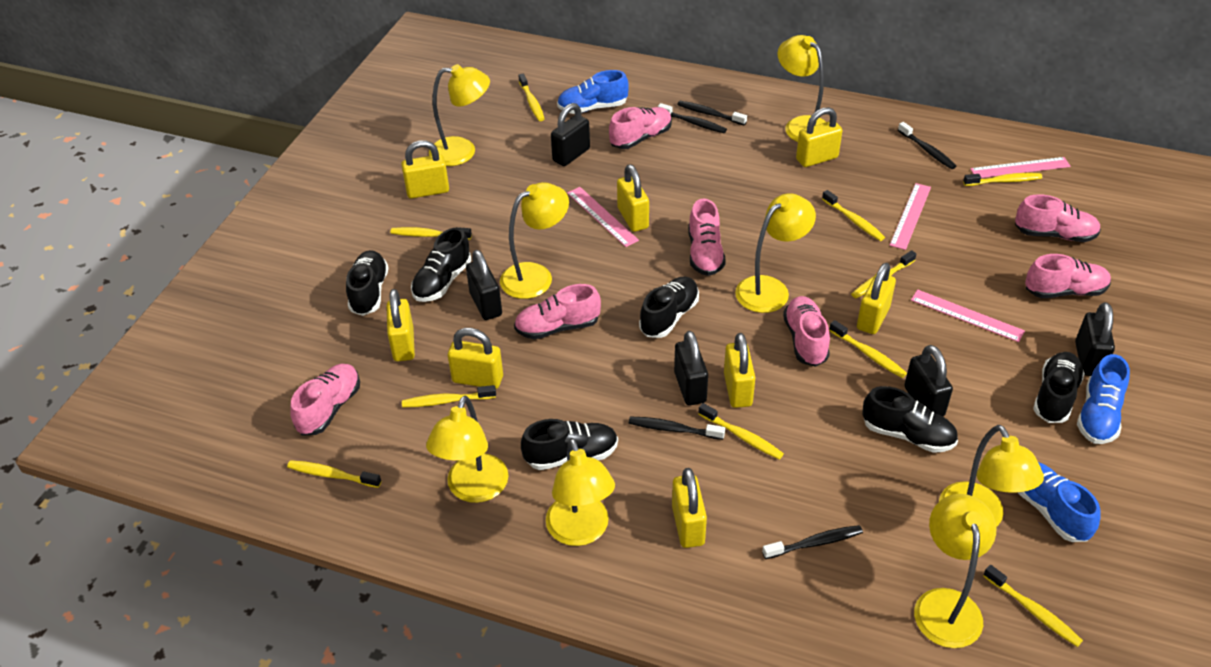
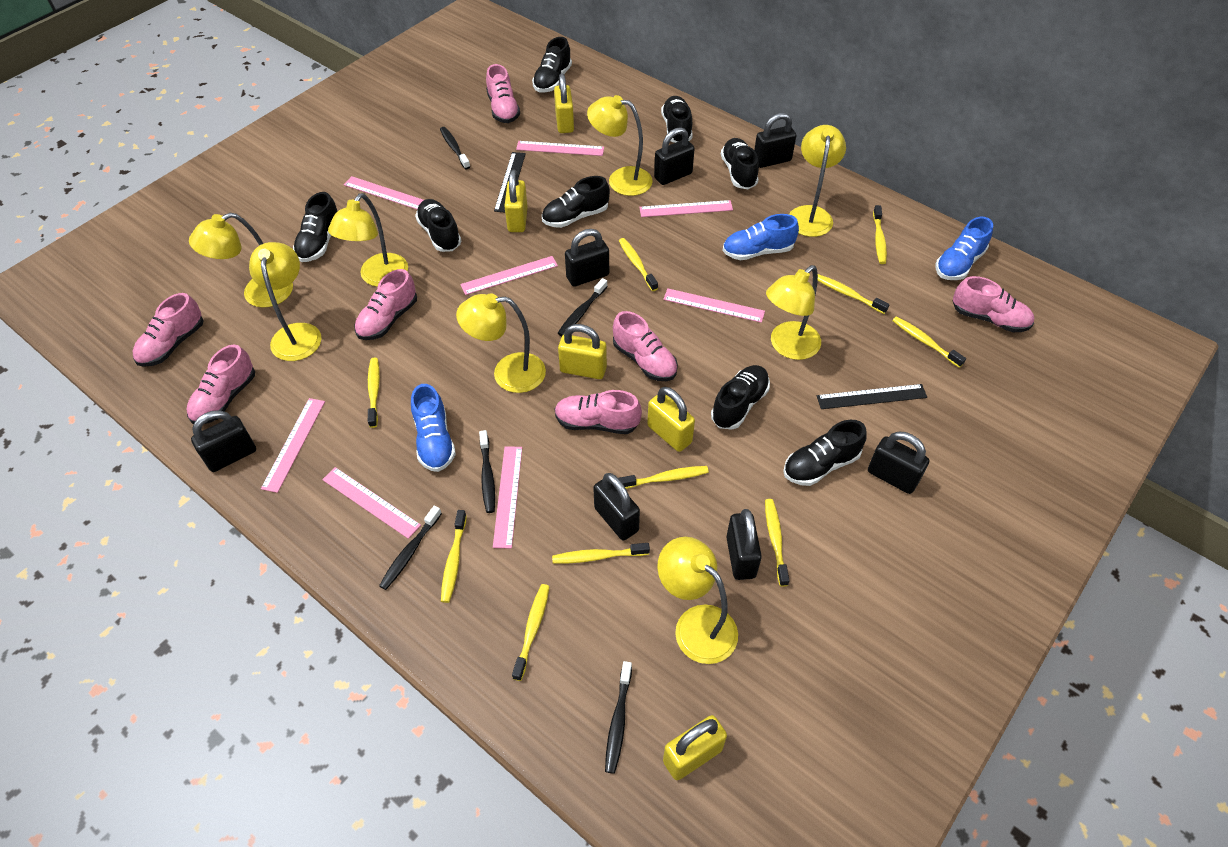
black padlock: 5 -> 7
black ruler: 0 -> 2
black shoe: 6 -> 8
pink ruler: 4 -> 8
yellow padlock: 8 -> 5

